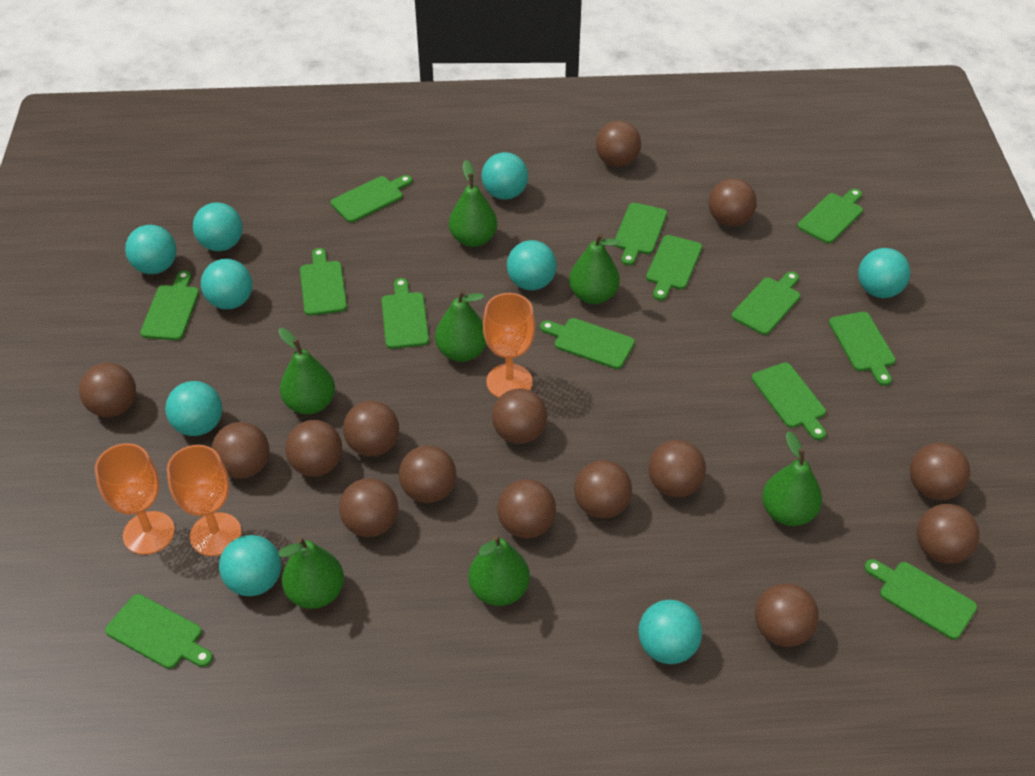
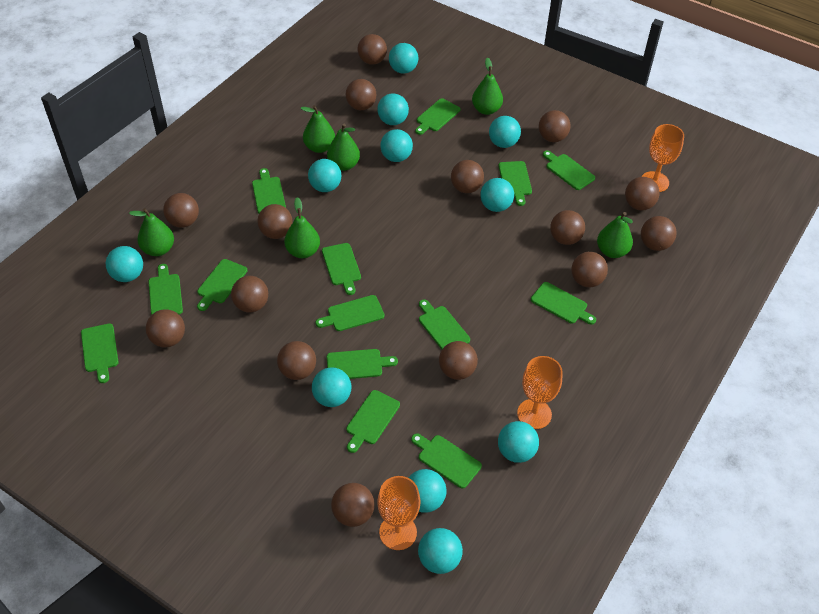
green cutting board: 13 -> 14
green pear: 7 -> 6
turquoise ball: 9 -> 11

